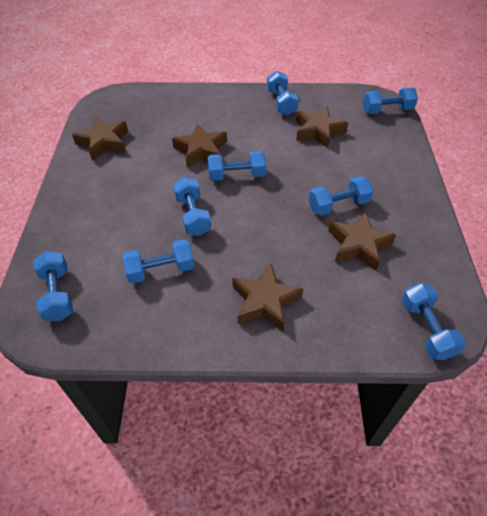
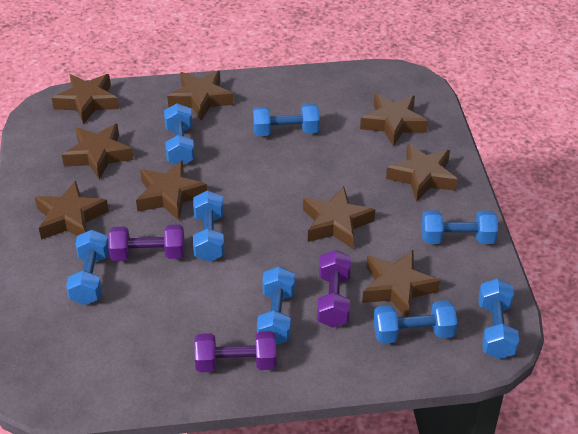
brown star: 5 -> 9
purple dumbbell: 0 -> 3

